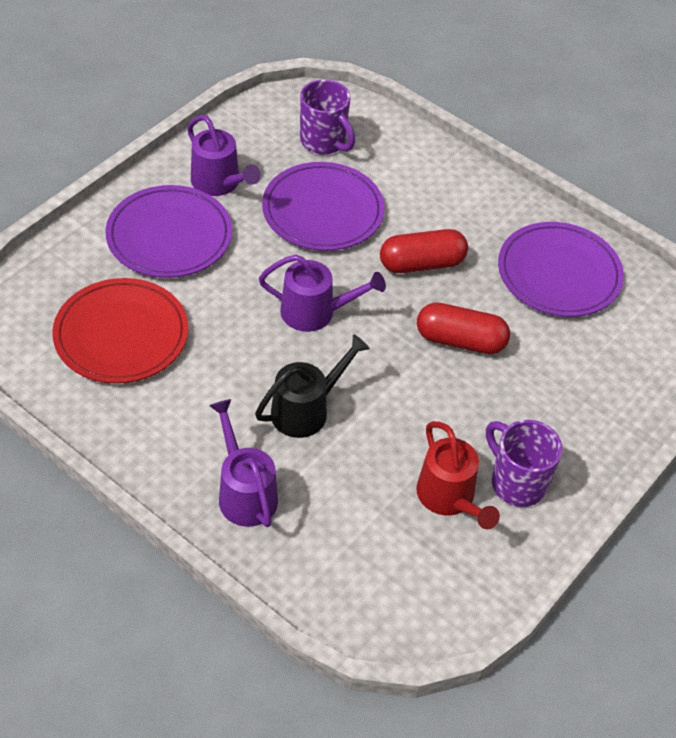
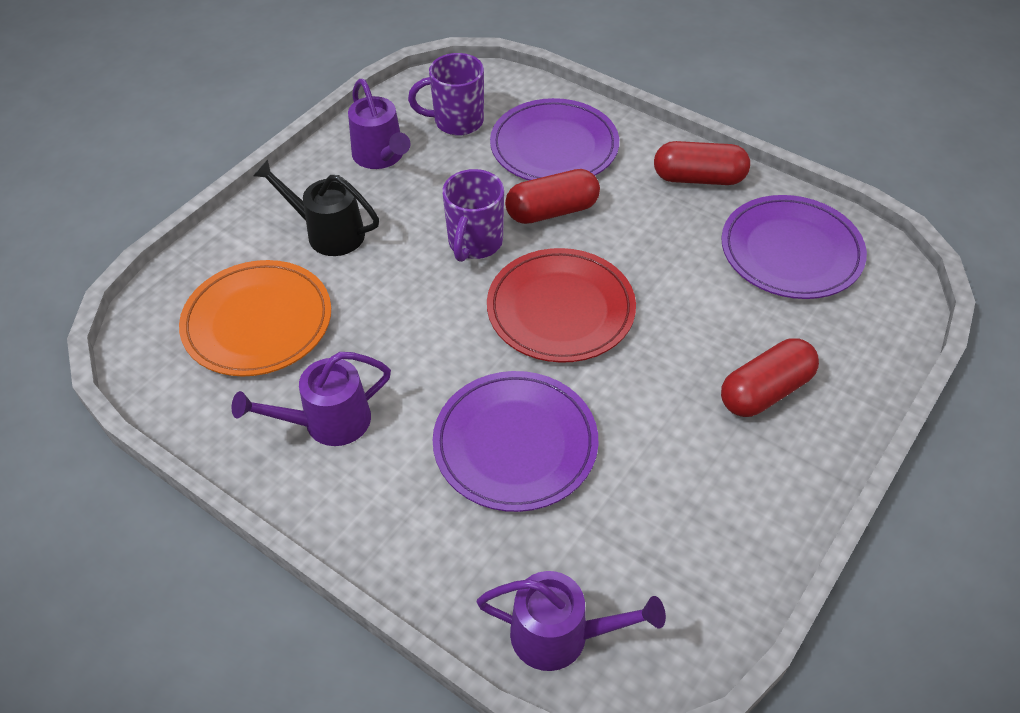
orange plate: 0 -> 1
red capsule: 2 -> 3
red watering can: 1 -> 0

